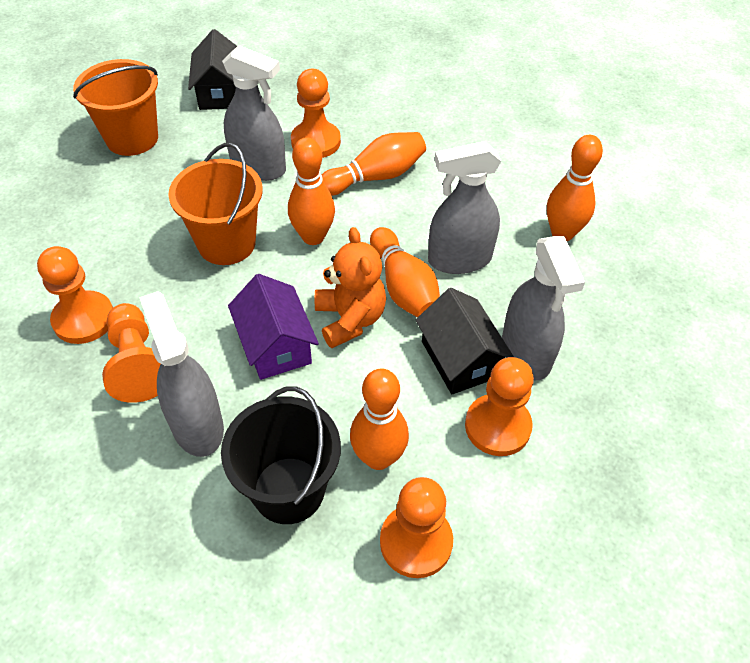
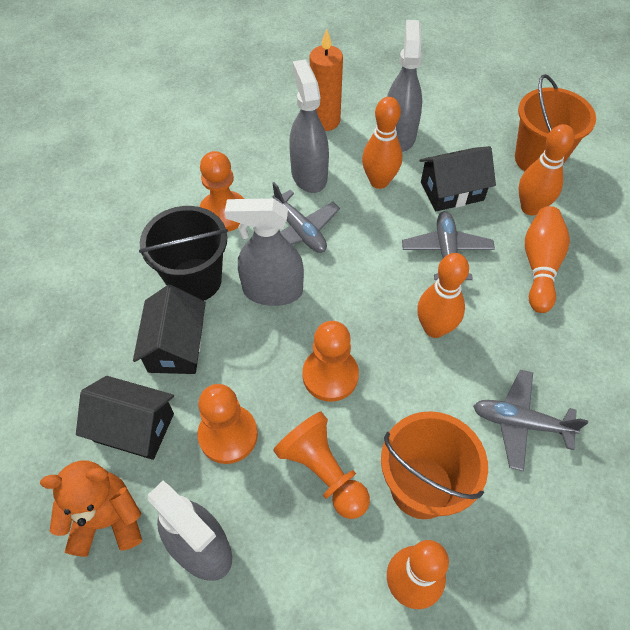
black house: 2 -> 3
grey plane: 0 -> 3
orange candle: 0 -> 1
orange pawn: 5 -> 4
purple house: 1 -> 0

